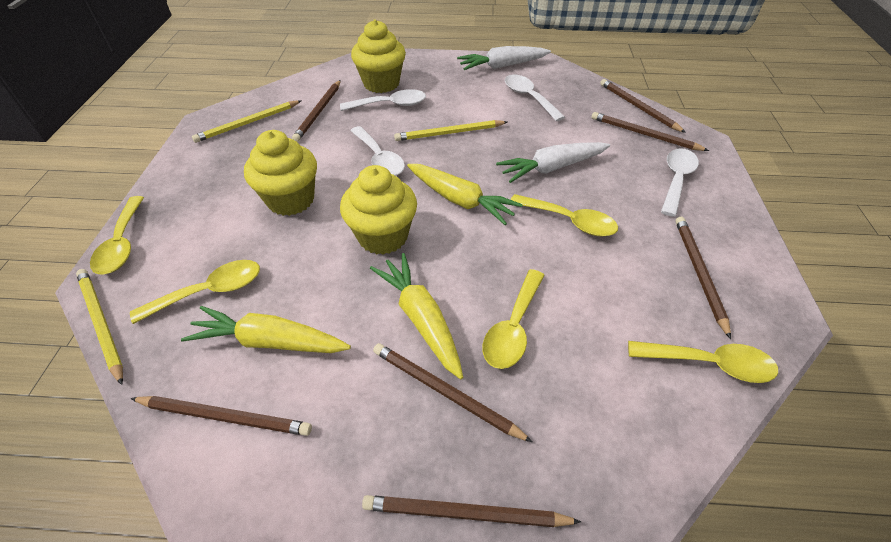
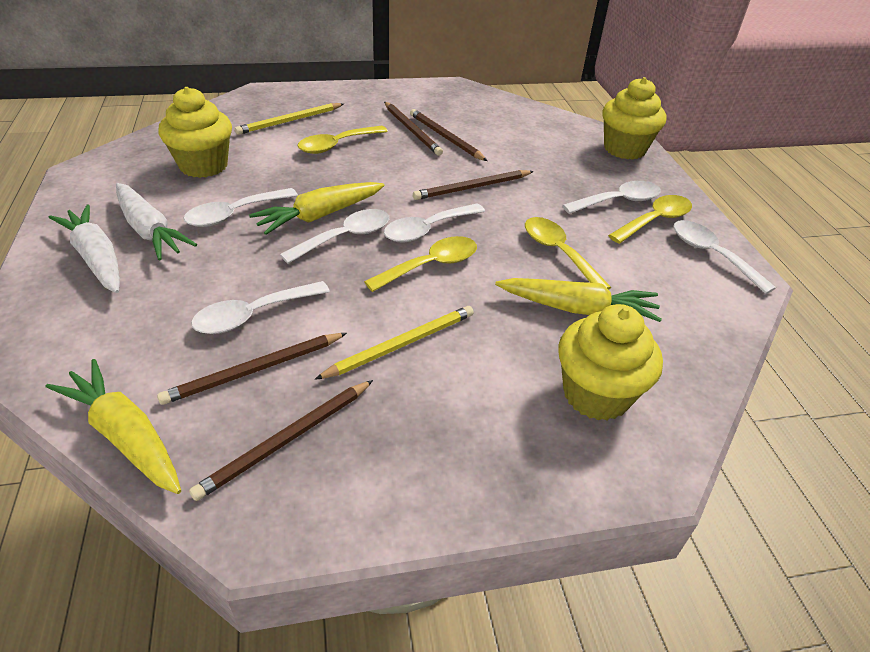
brown pencil: 7 -> 5
white spoon: 4 -> 6
yellow pencil: 3 -> 2
yellow spoon: 5 -> 4

